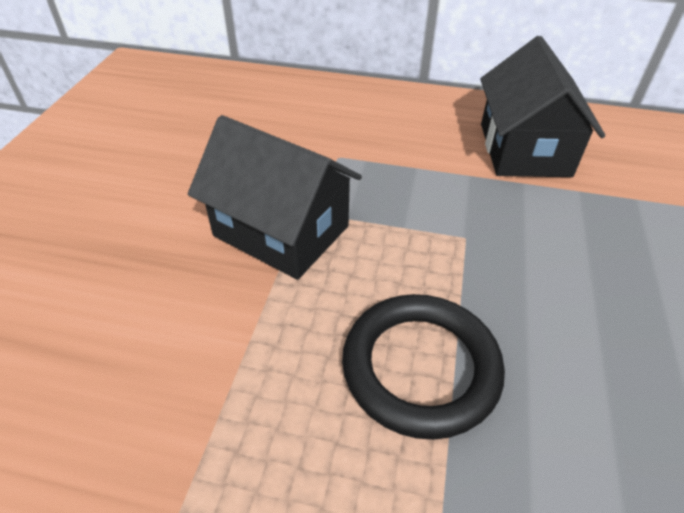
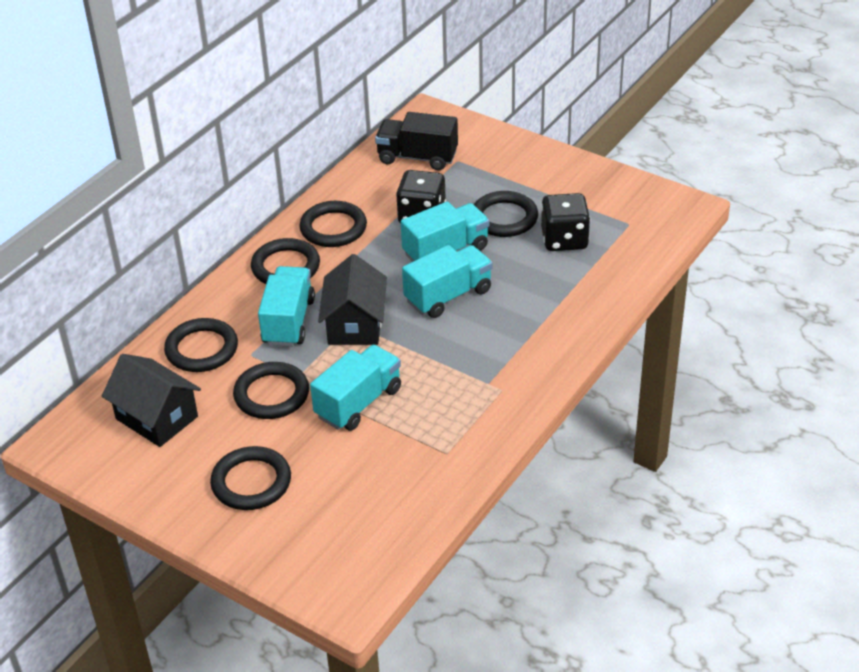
black dice: 0 -> 2
black ring: 1 -> 6
black truck: 0 -> 1
turquoise truck: 0 -> 4

